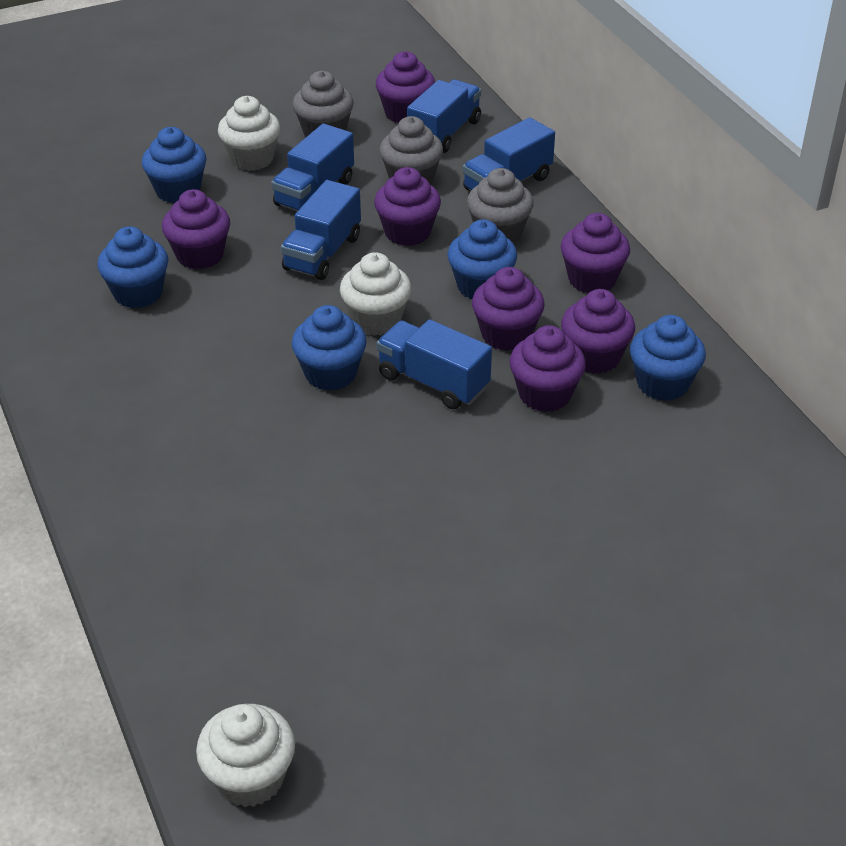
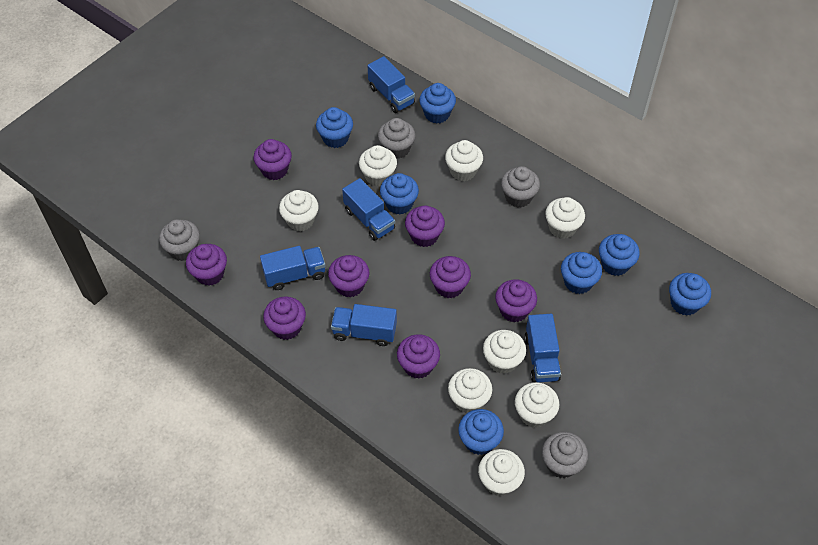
blue cupcake: 5 -> 7
grey cupcake: 3 -> 4
purple cupcake: 7 -> 8
white cupcake: 3 -> 8

